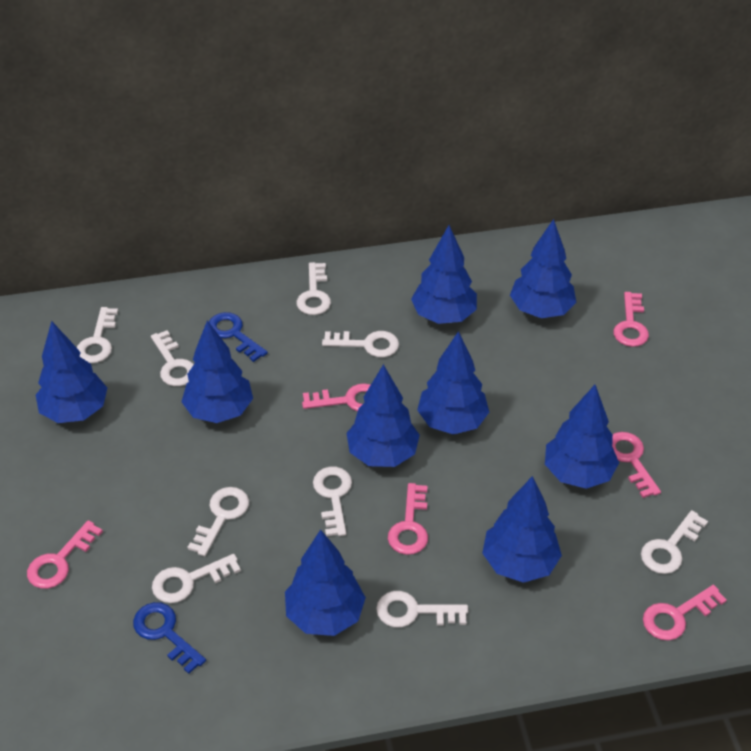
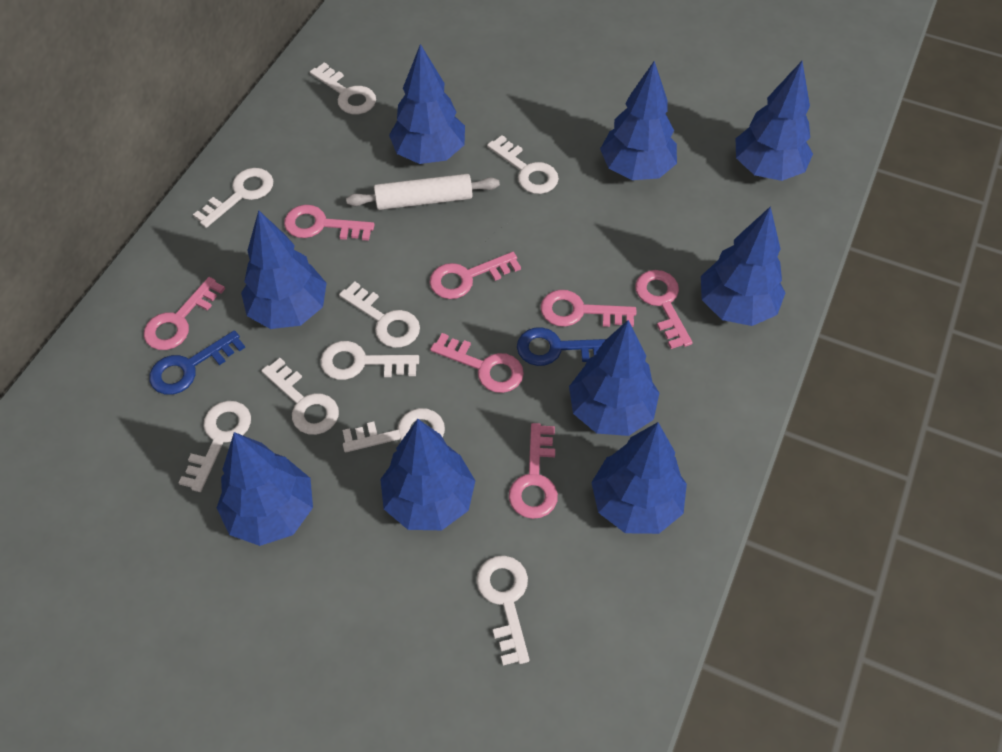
pink key: 6 -> 7
white rolling pin: 0 -> 1

